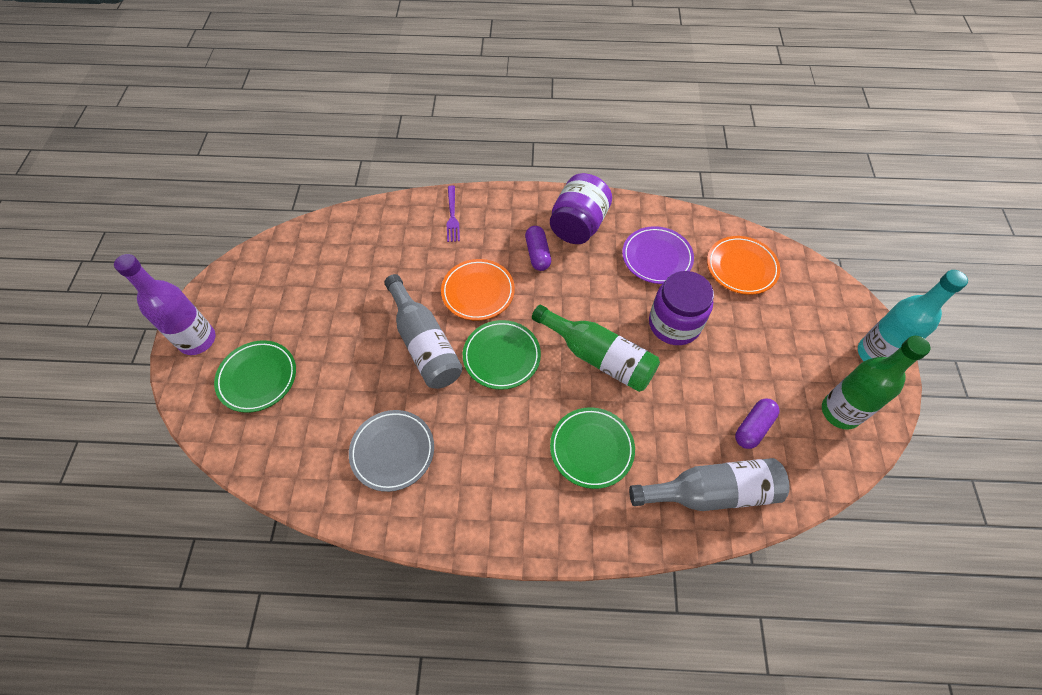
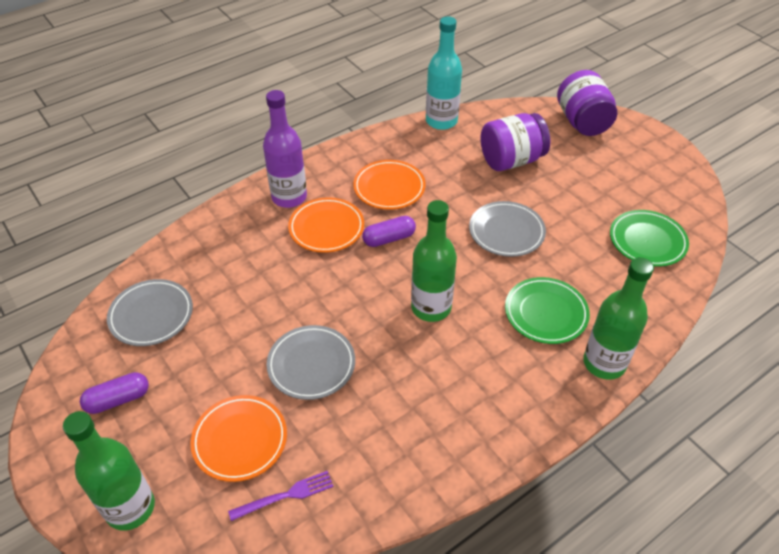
green bottle: 2 -> 3
green plate: 3 -> 2
grey bottle: 2 -> 0
grey plate: 1 -> 3
orange plate: 2 -> 3
purple plate: 1 -> 0

